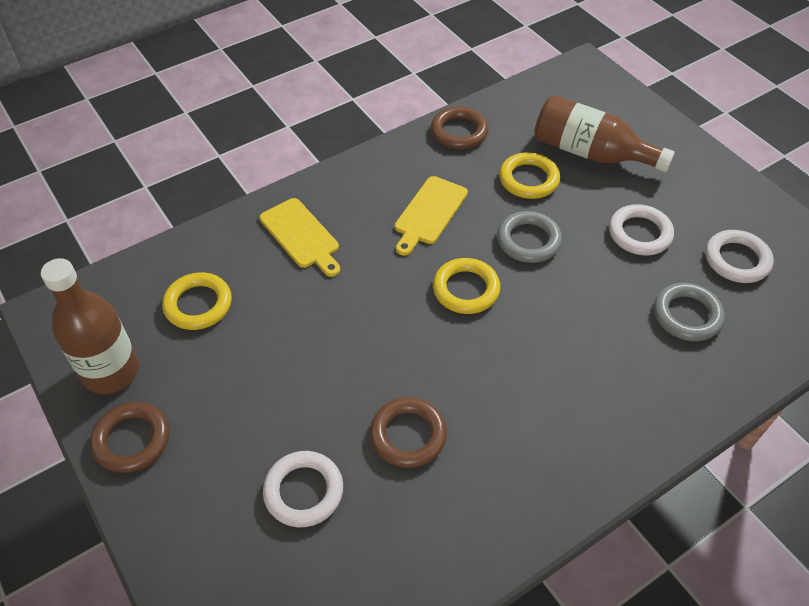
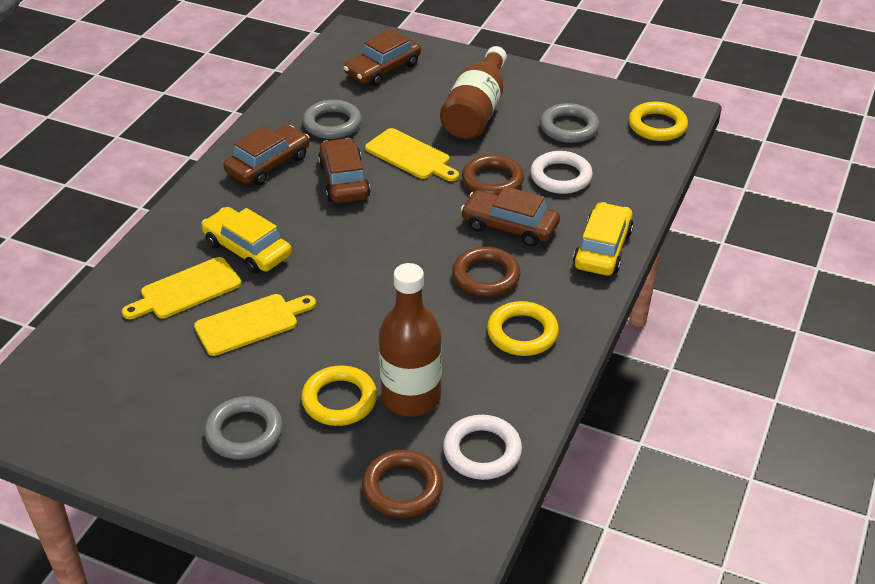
brown car: 0 -> 4
grey ring: 2 -> 3
white ring: 3 -> 2
yellow car: 0 -> 2
yellow cutting board: 2 -> 3

